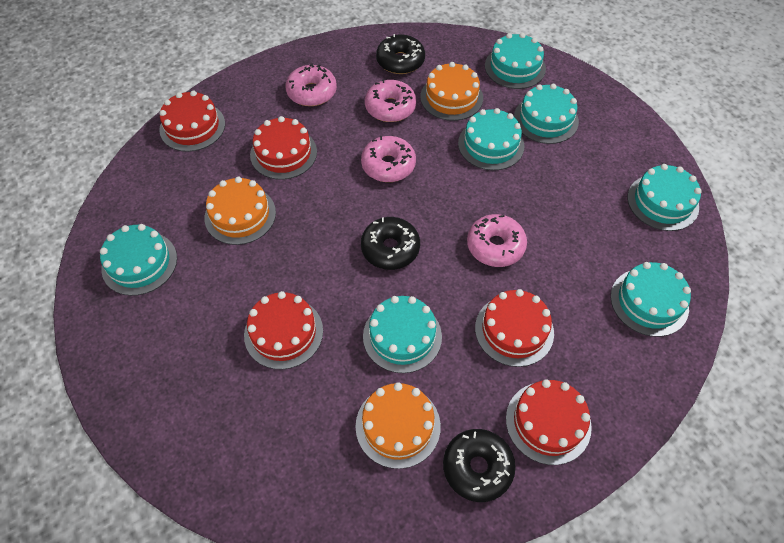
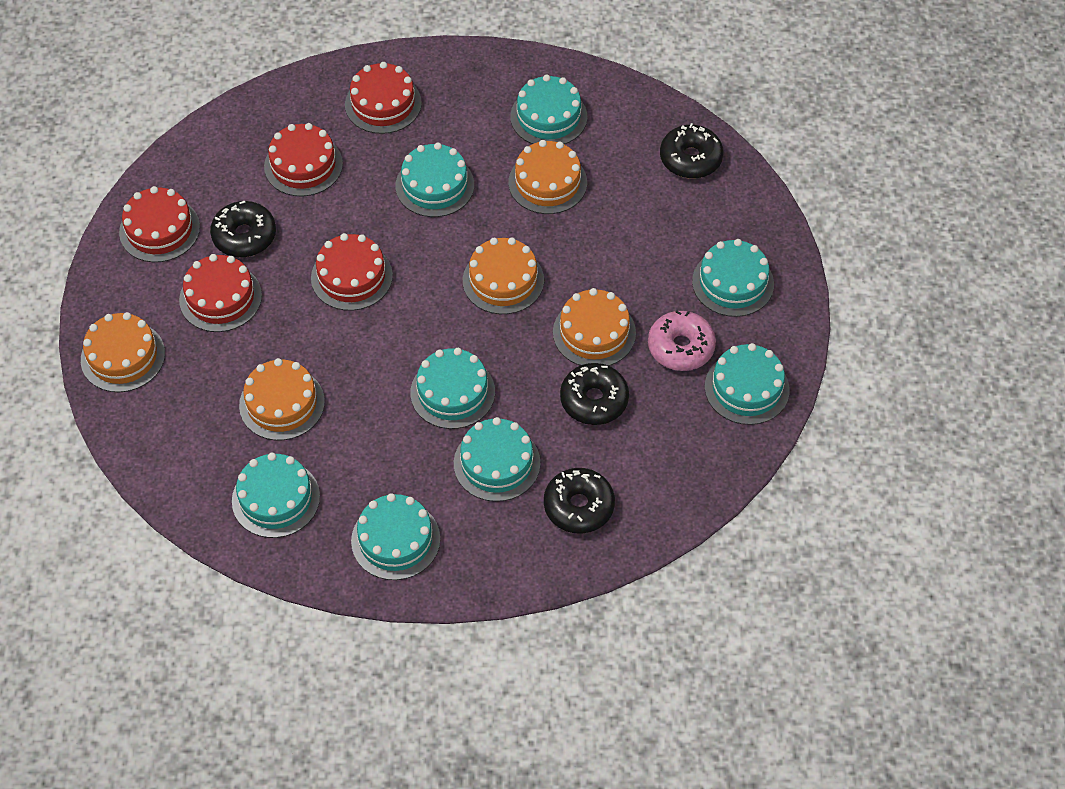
black donut: 3 -> 4
orange cake: 3 -> 5
pink donut: 4 -> 1
turquoise cake: 7 -> 8

